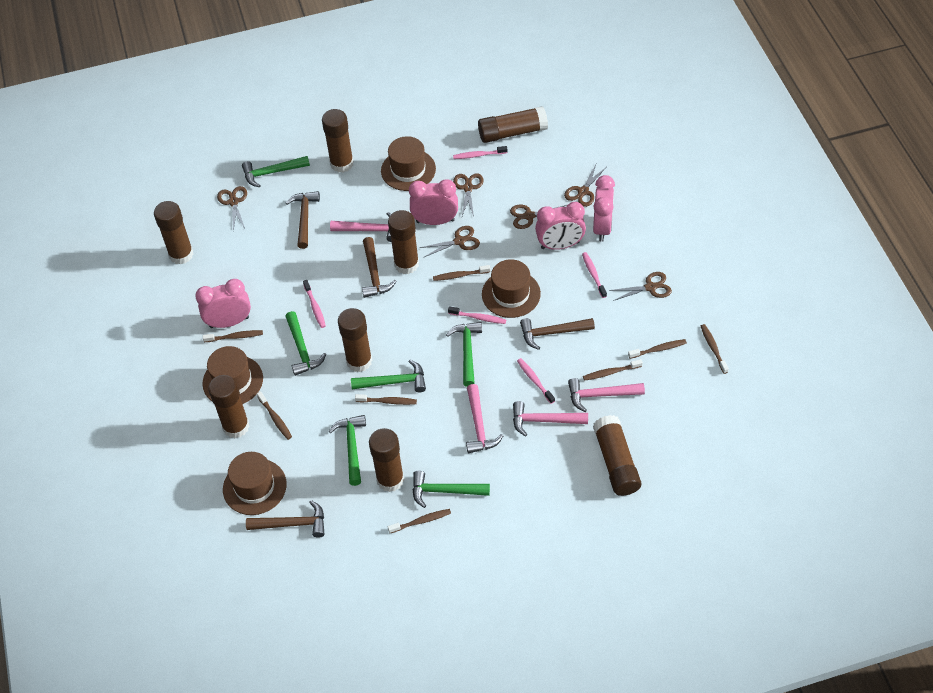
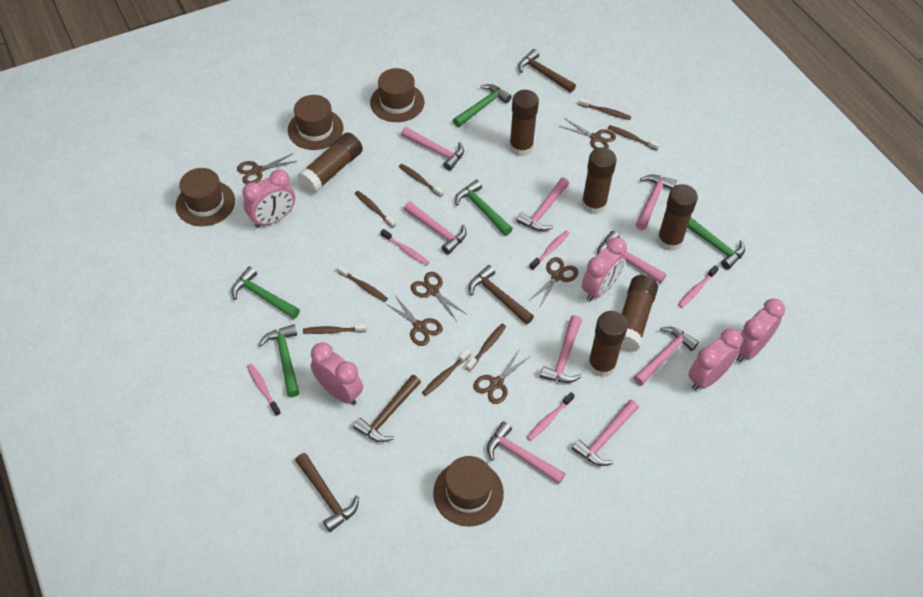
brown glue stick: 8 -> 6
green hammer: 6 -> 5
pink clock: 4 -> 5
pink hammer: 4 -> 9

